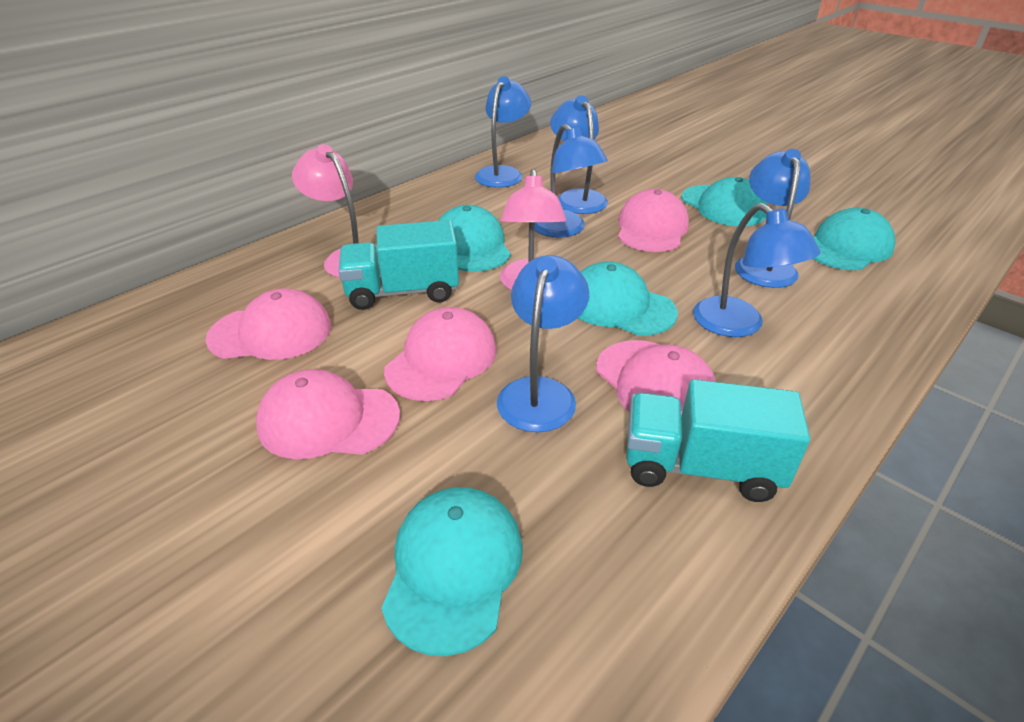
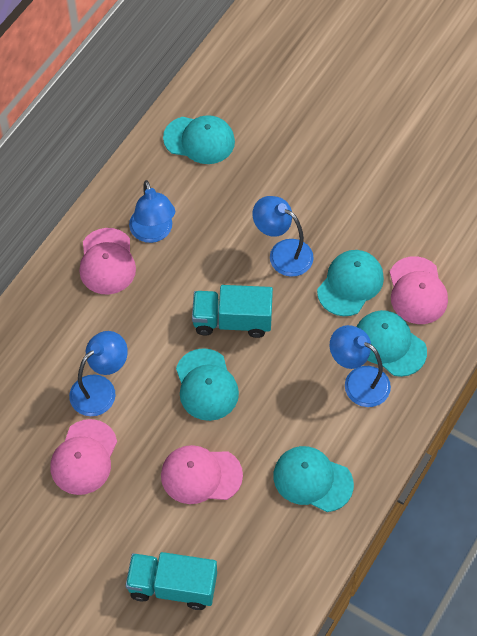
blue lamp: 6 -> 4
pink cap: 5 -> 4
pink lamp: 2 -> 0

